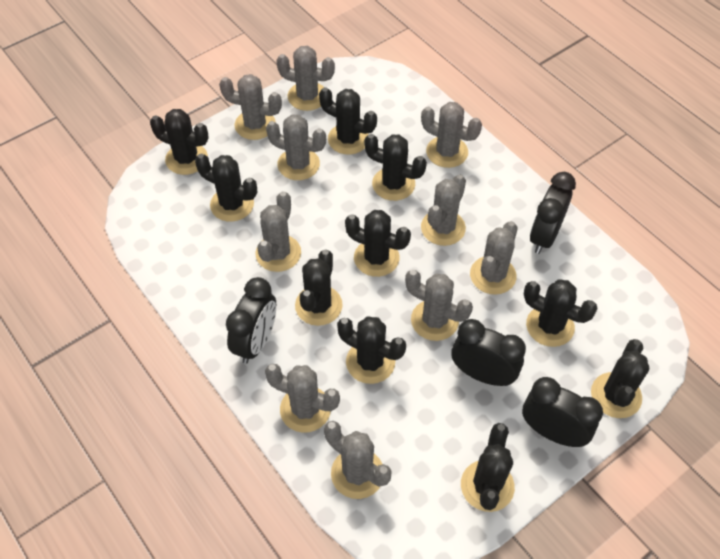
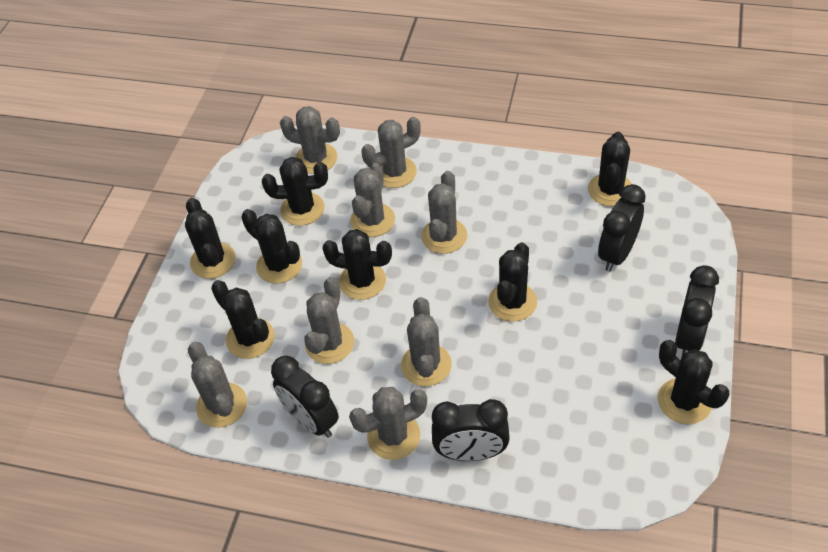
black cactus: 10 -> 8
grey cactus: 10 -> 8

